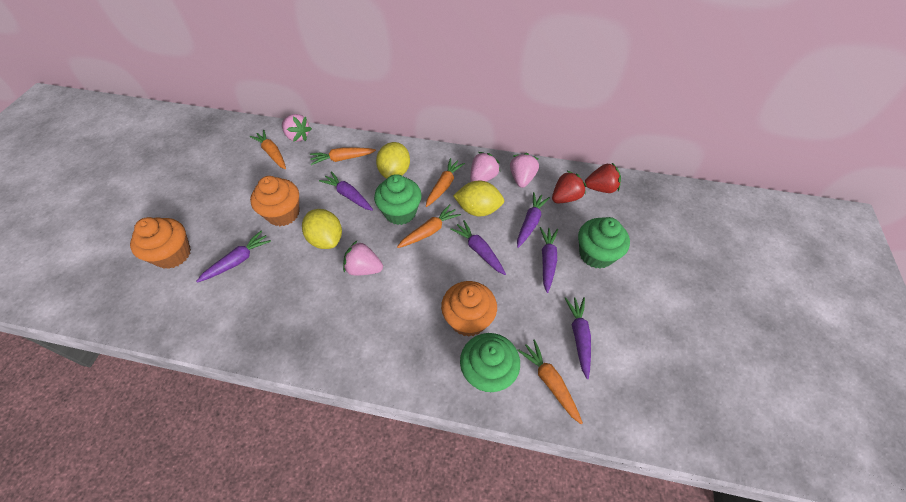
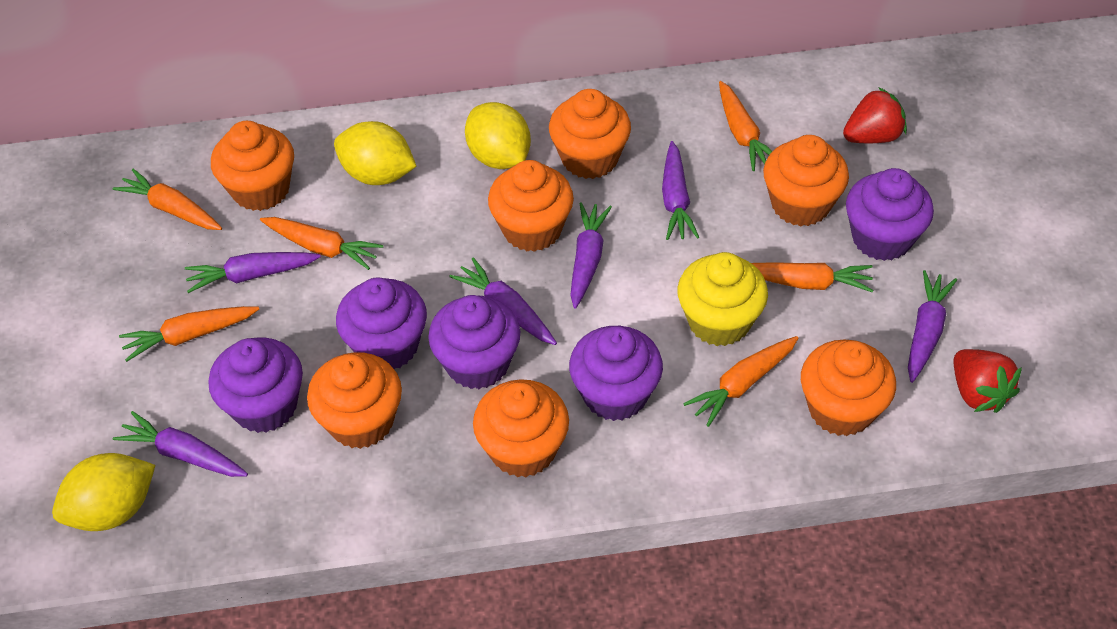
green cupcake: 3 -> 0
orange carrot: 5 -> 6
orange cupcake: 3 -> 7
pink strawberry: 4 -> 0
purple cupcake: 0 -> 5
yellow cupcake: 0 -> 1

